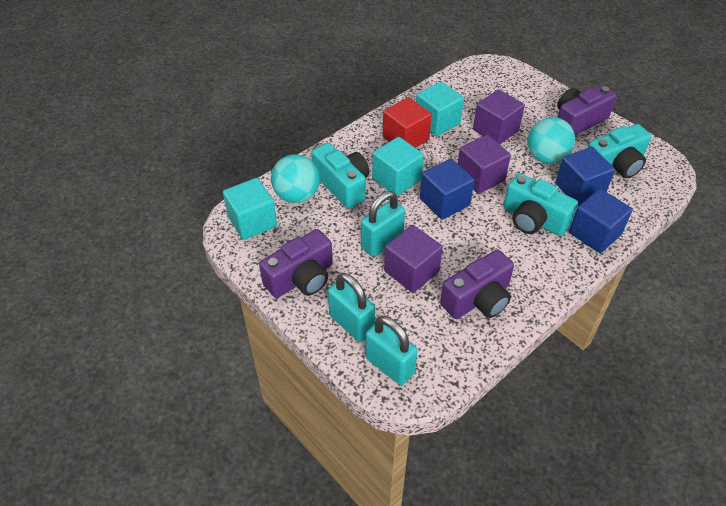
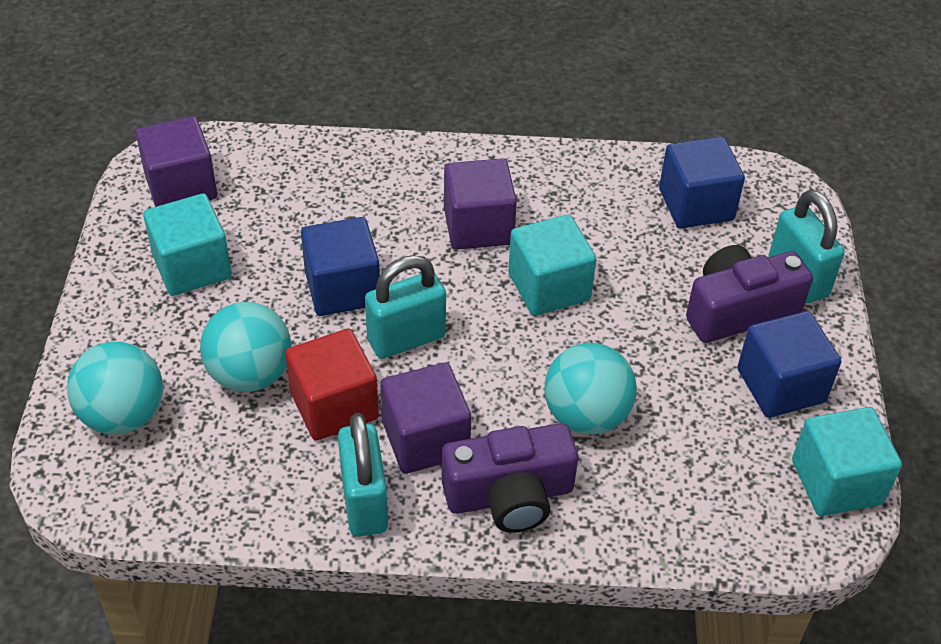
purple camera: 3 -> 2
turquoise ball: 2 -> 3
turquoise camera: 3 -> 0

